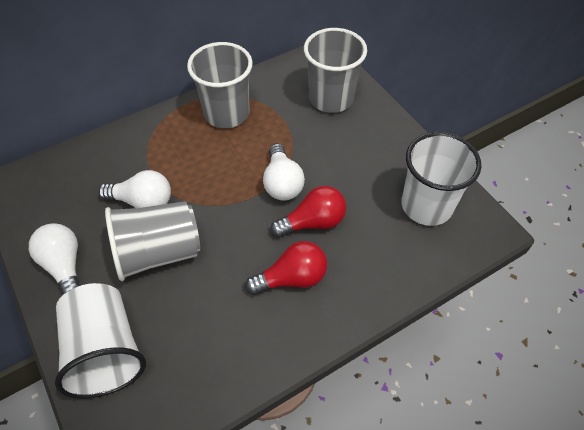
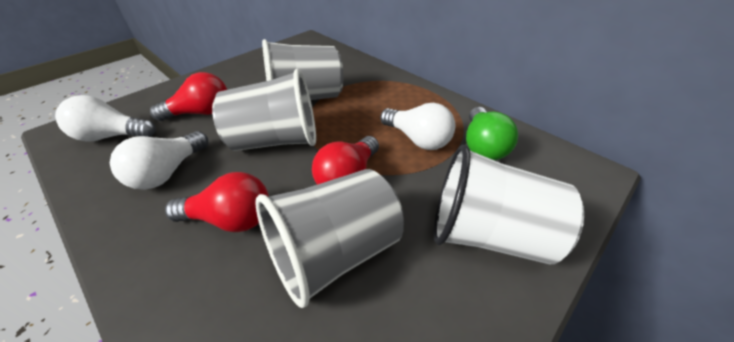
green light bulb: 0 -> 1
red light bulb: 2 -> 3
white cup: 2 -> 1

